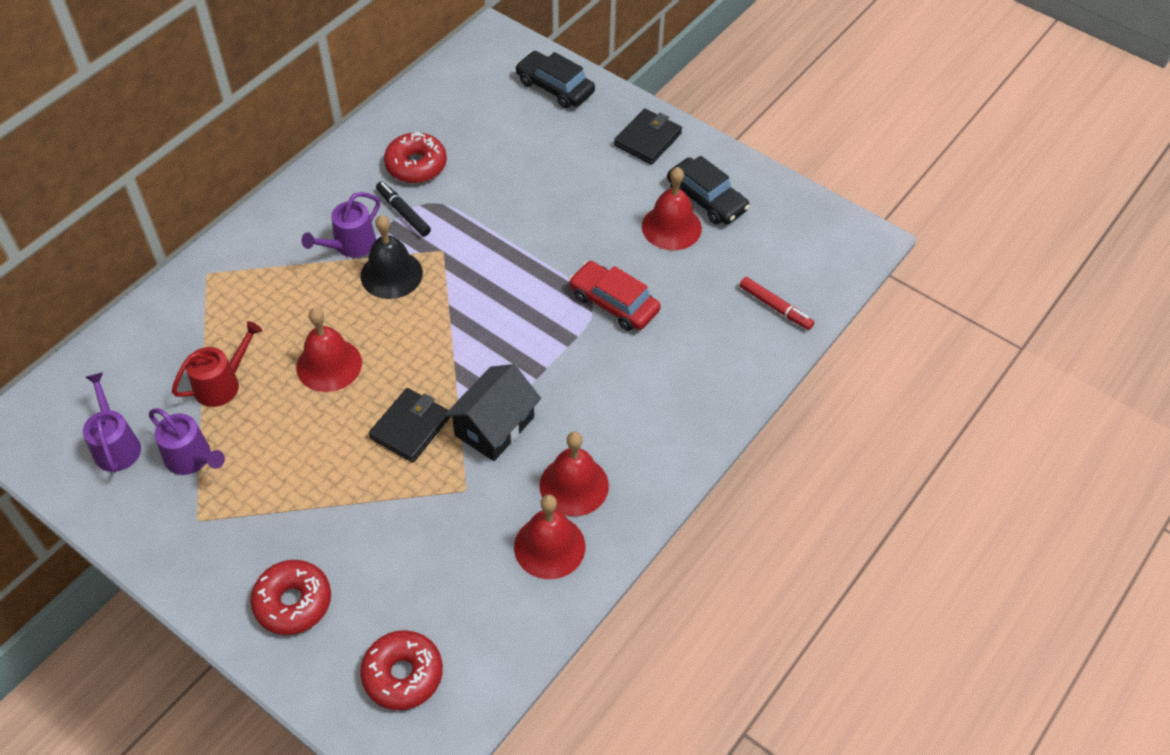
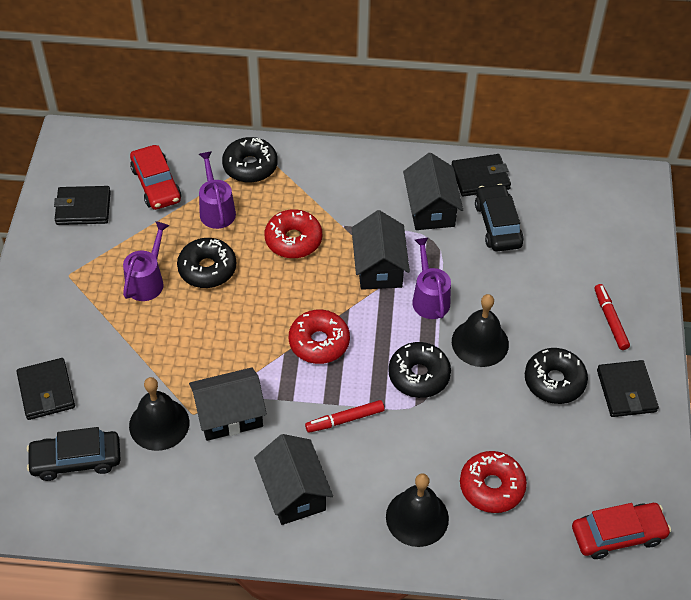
black bell: 1 -> 3
black donut: 0 -> 4
black house: 1 -> 4
black marker: 1 -> 0
black wallet: 2 -> 4
red bell: 4 -> 0
red car: 1 -> 2
red marker: 1 -> 2
red watering can: 1 -> 0

